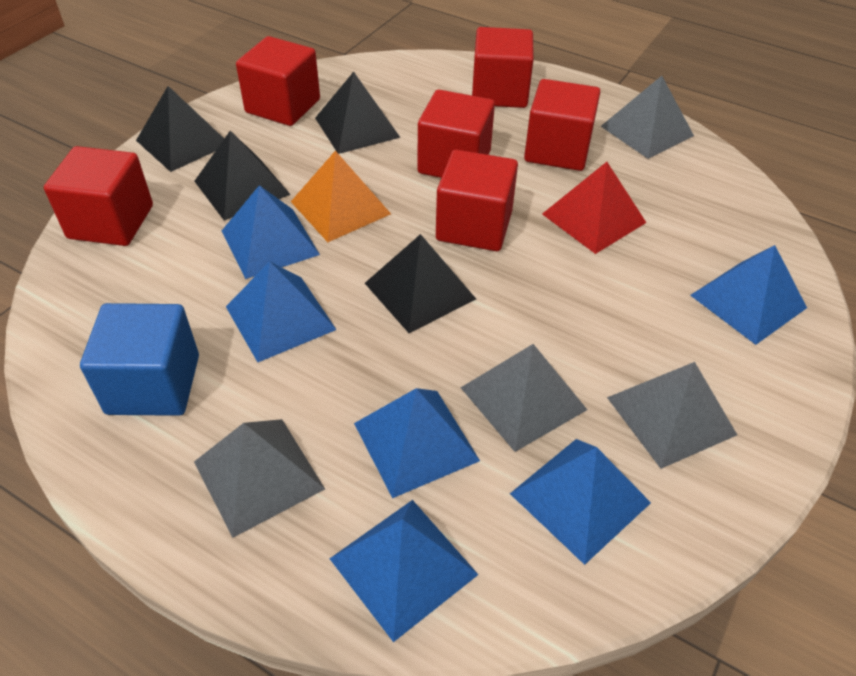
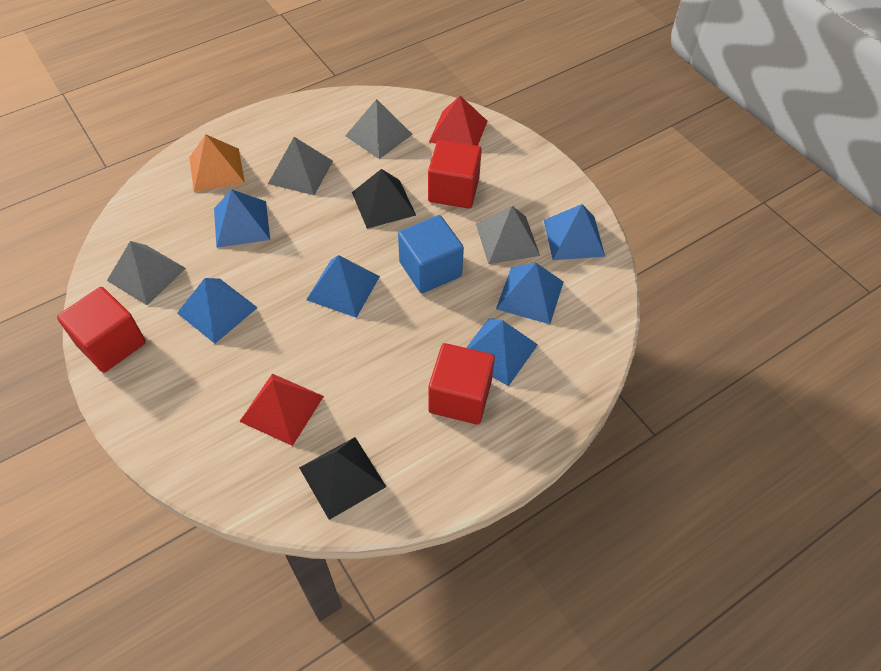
black pyramid: 4 -> 2
red cube: 6 -> 3
red pyramid: 1 -> 2

